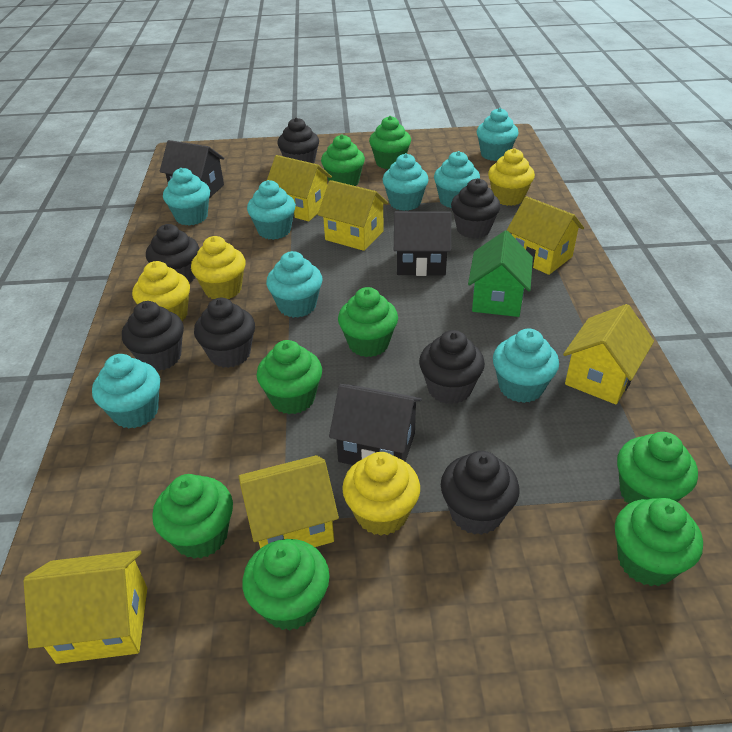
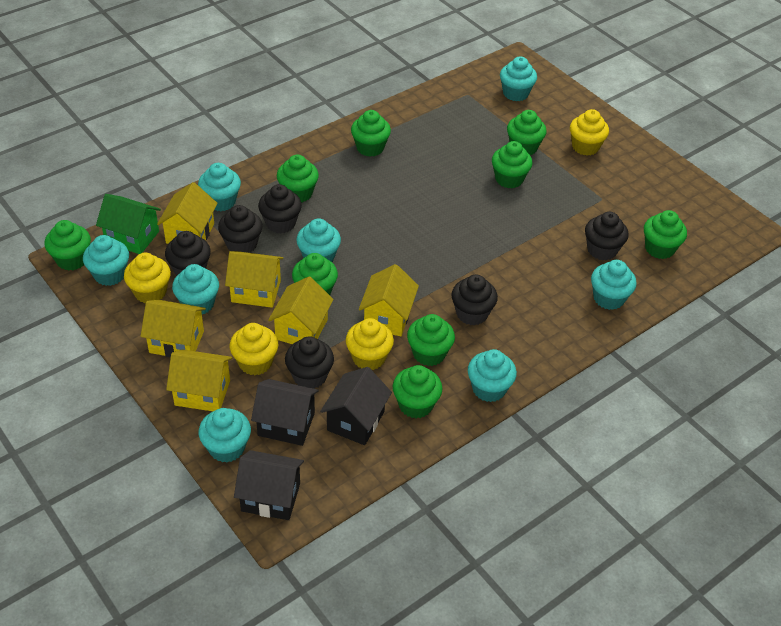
black cupcake: 7 -> 6
green cupcake: 8 -> 9

